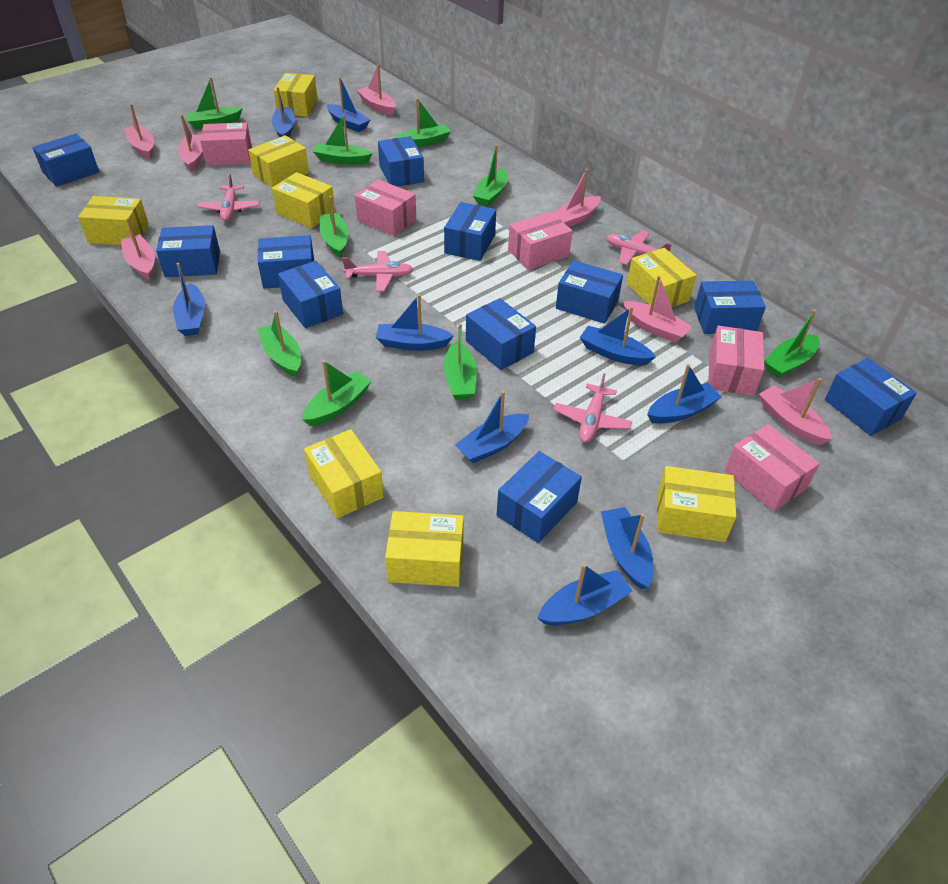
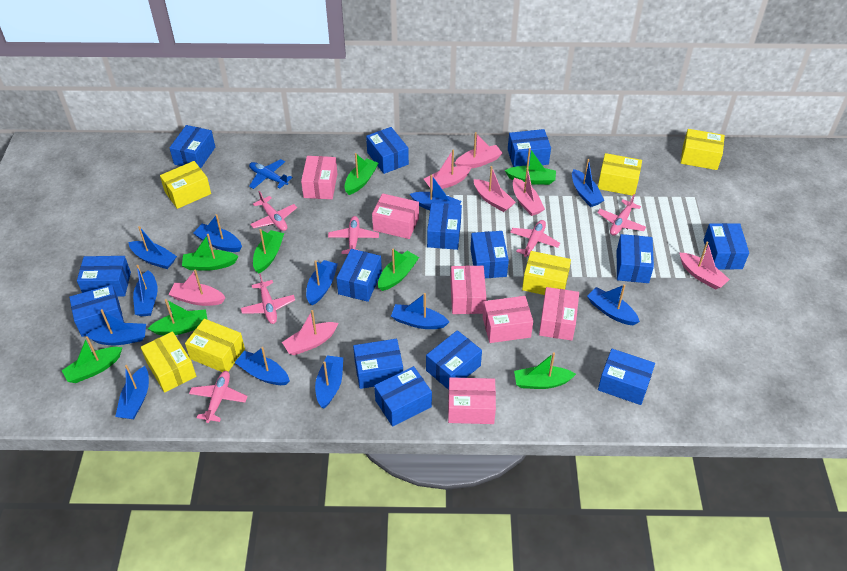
blue boat: 9 -> 12
blue box: 11 -> 14
blue plane: 0 -> 1
green boat: 9 -> 8
pink box: 5 -> 6
pink plane: 4 -> 6
yellow box: 8 -> 6

